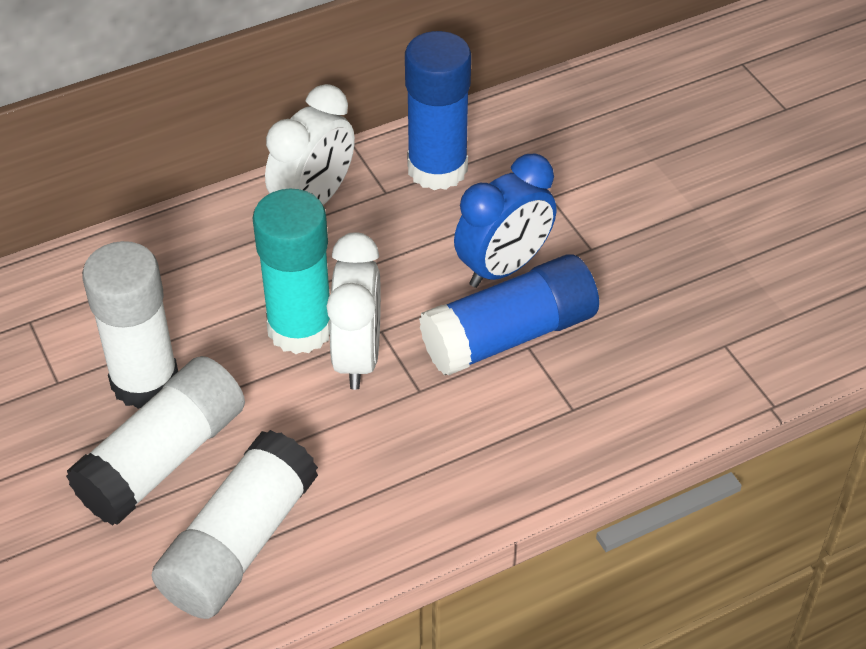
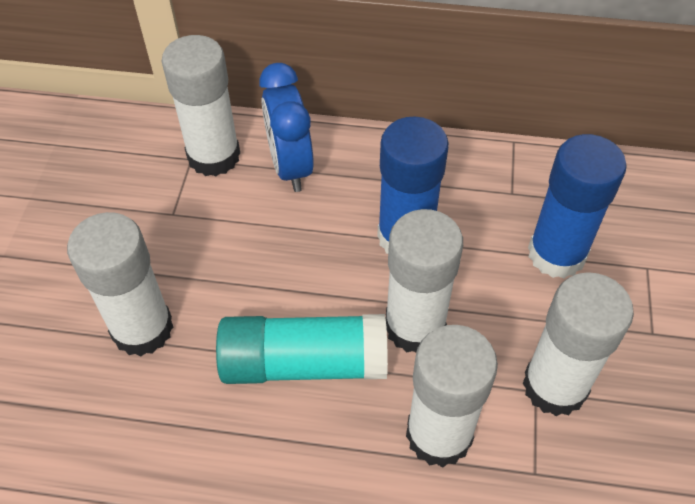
white clock: 2 -> 0
white glue stick: 3 -> 5

